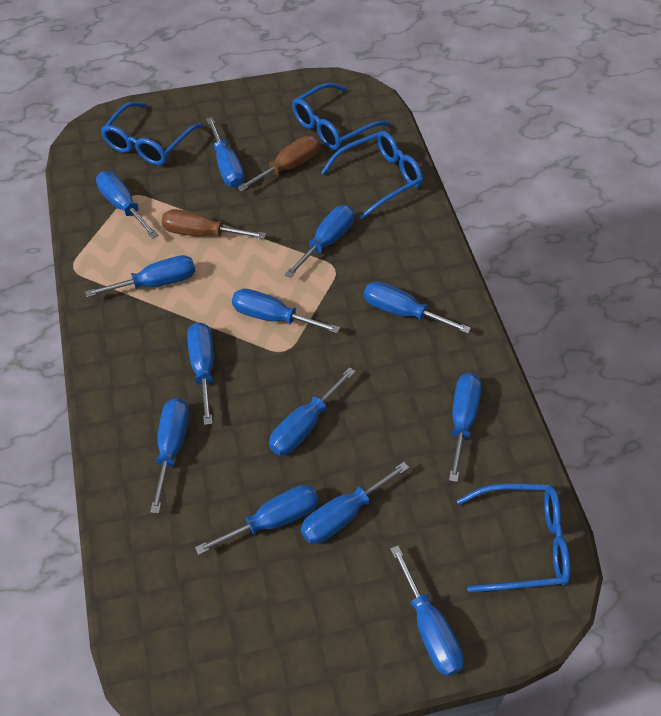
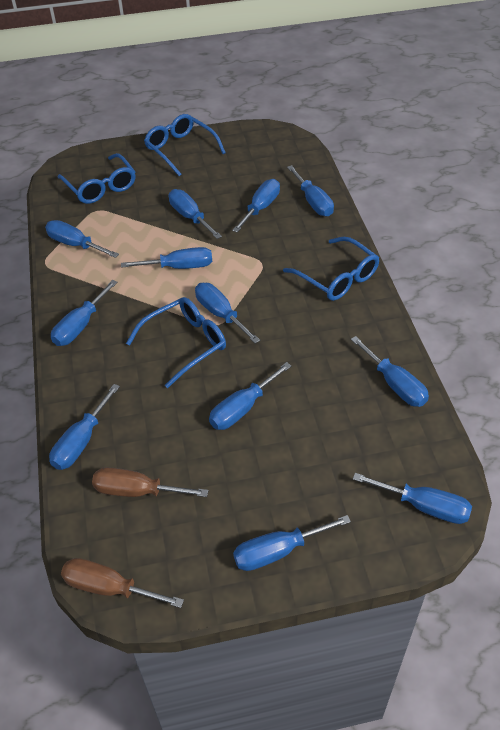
blue screwdriver: 13 -> 12

